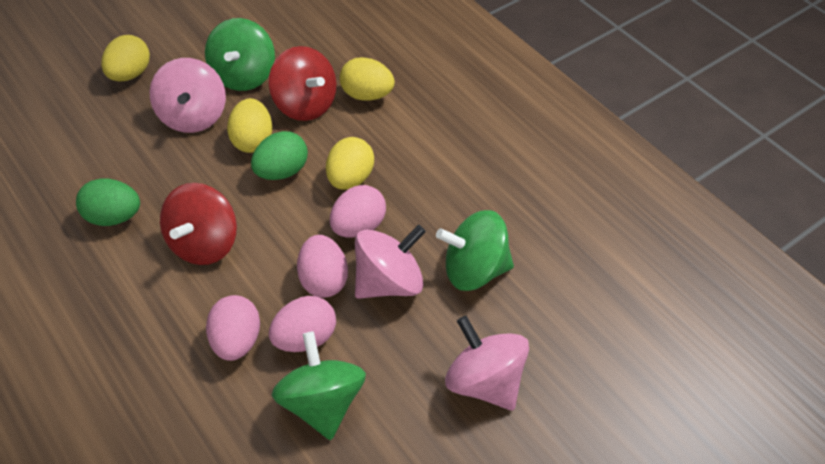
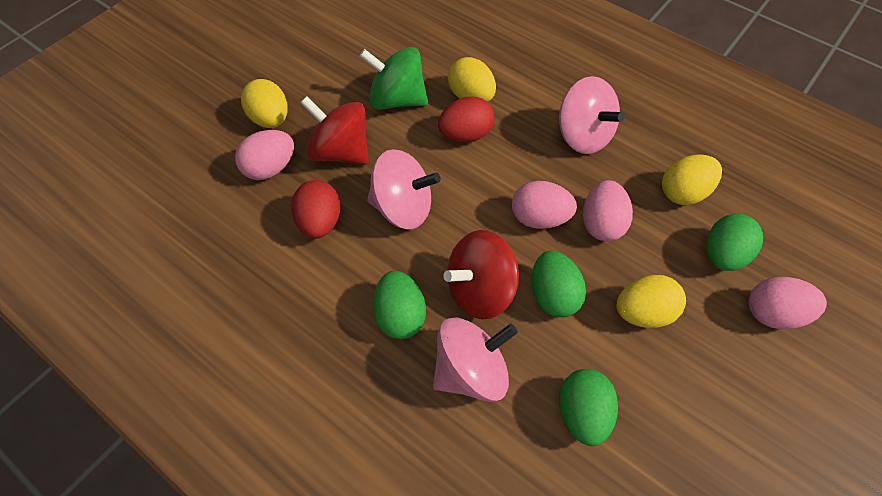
green egg: 2 -> 4
green spinning top: 3 -> 1
red egg: 0 -> 2

